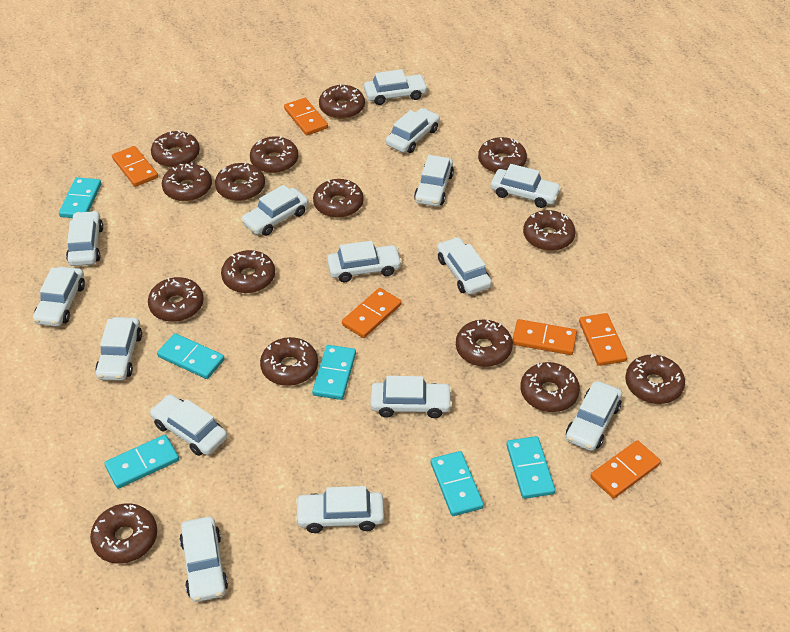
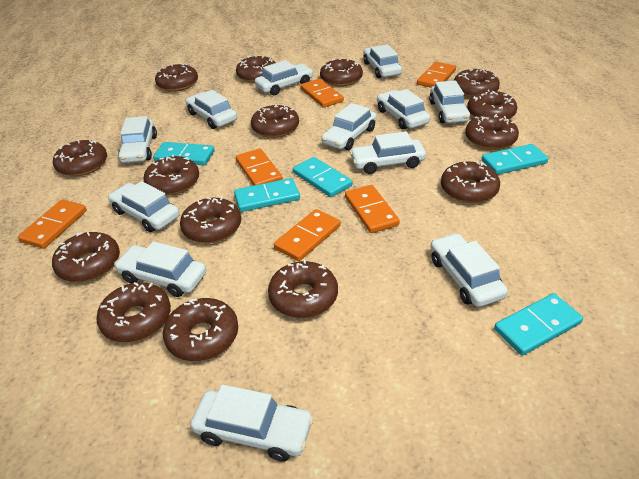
turquoise domino: 6 -> 5
white car: 15 -> 12

